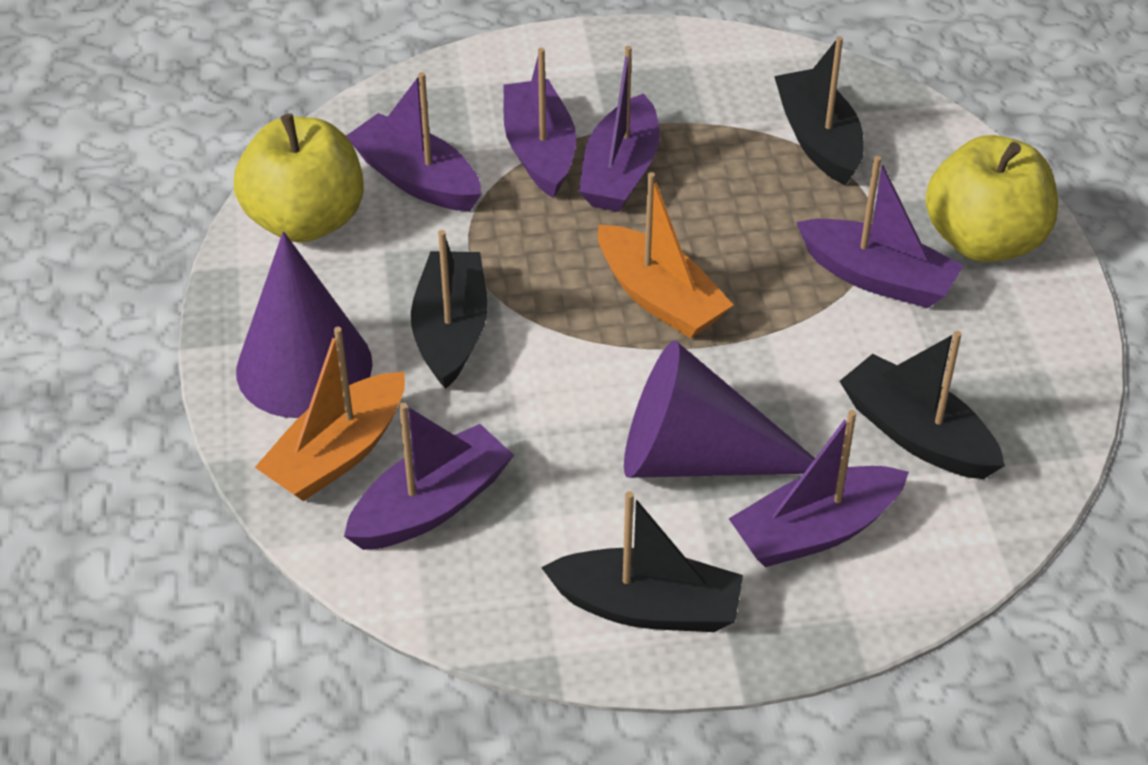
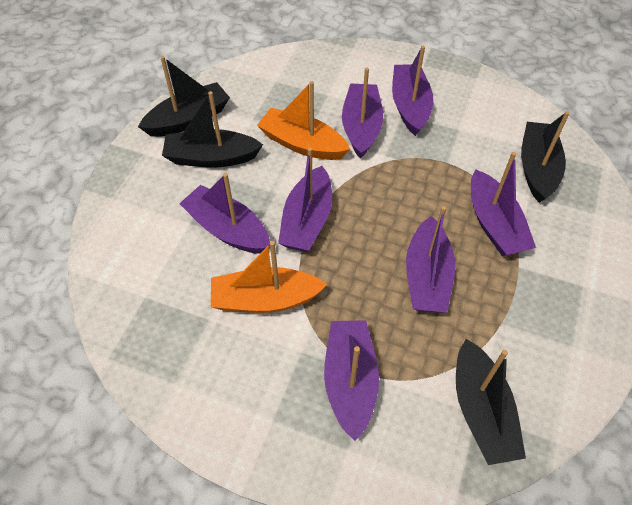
purple boat: 6 -> 7
purple cone: 2 -> 0
yellow apple: 2 -> 0

